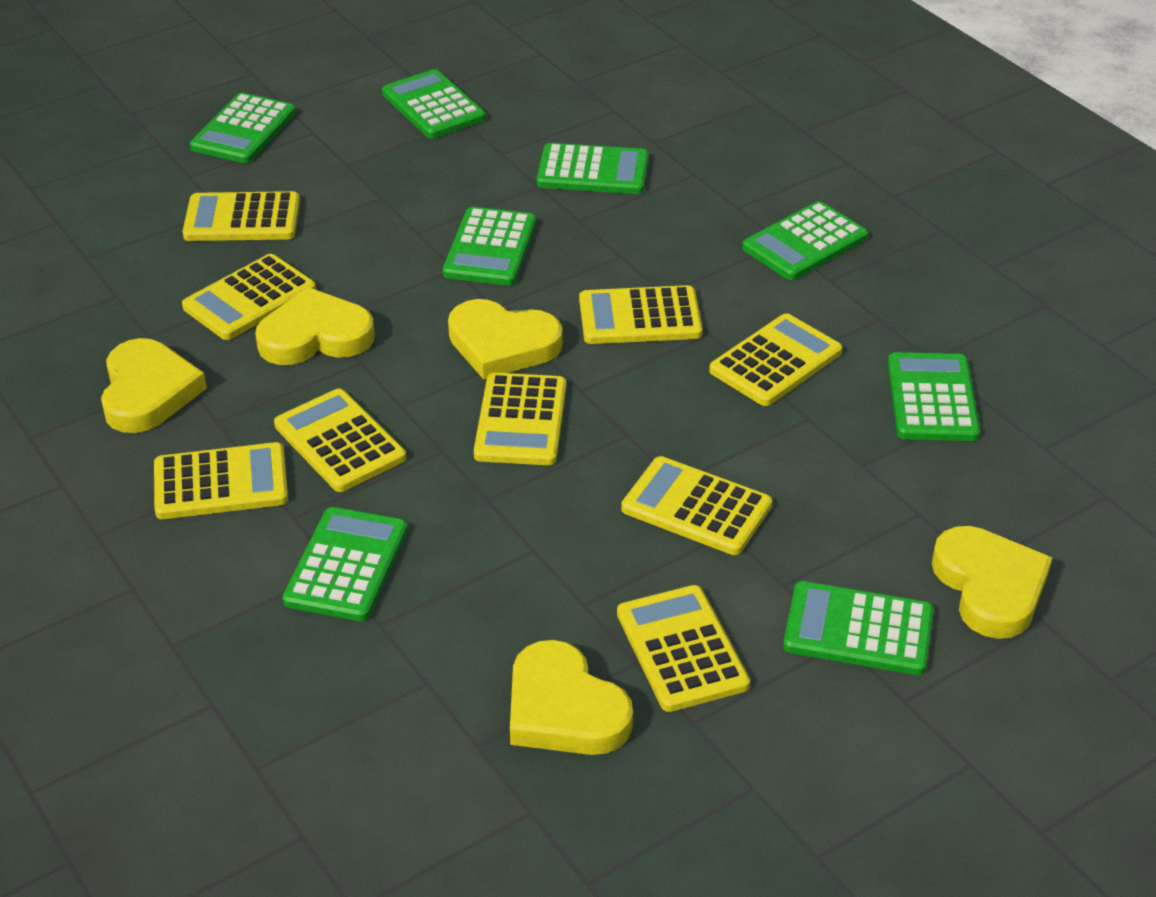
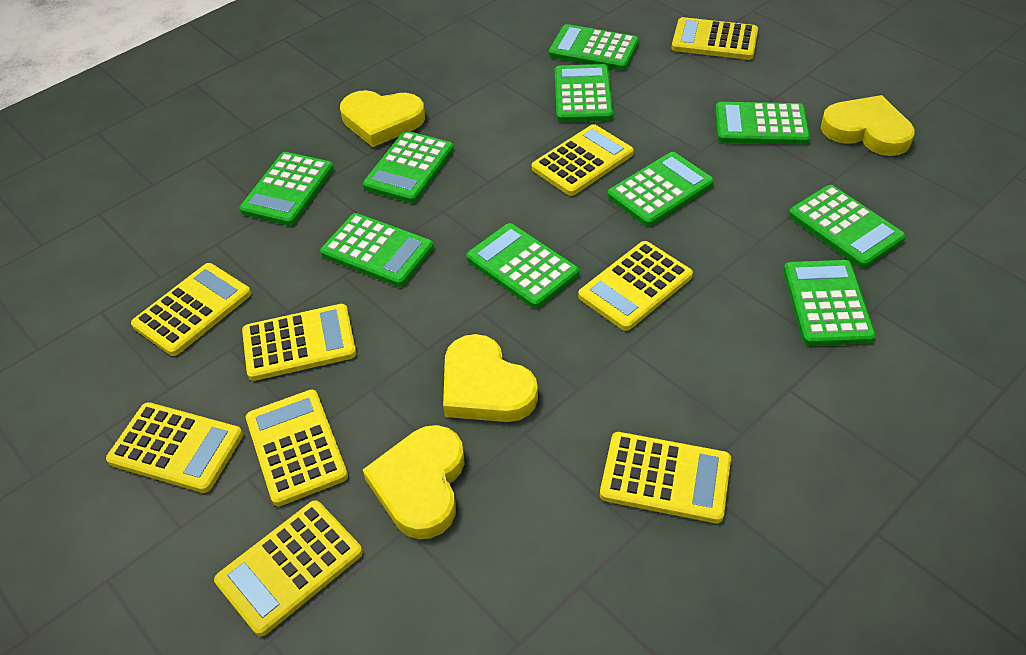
green calculator: 8 -> 10
yellow heart: 5 -> 4

